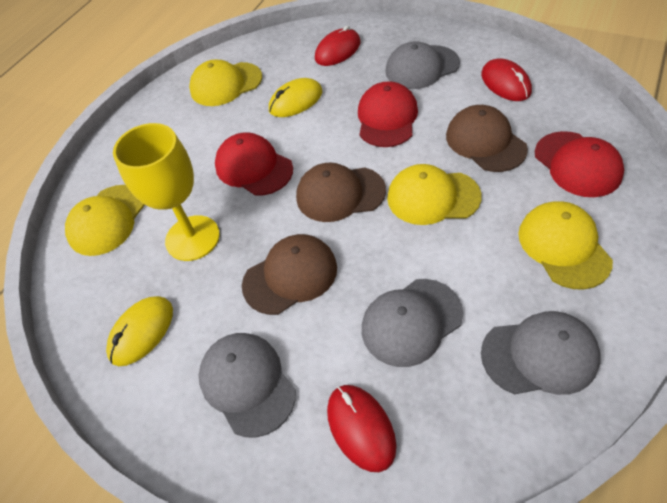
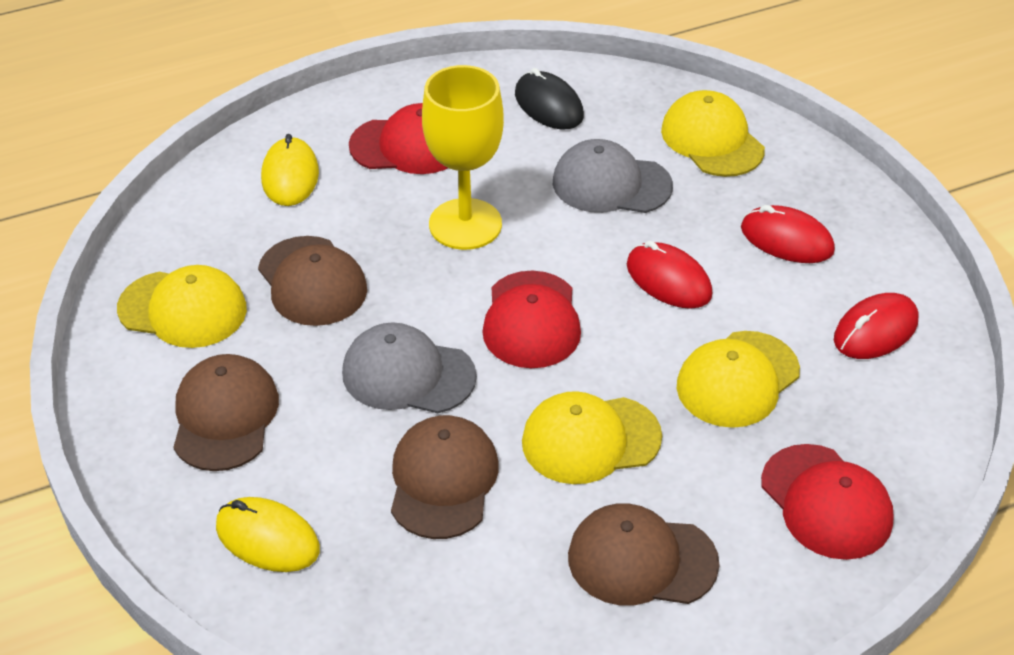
black mouse: 0 -> 1
brown cap: 3 -> 4
grey cap: 4 -> 2

